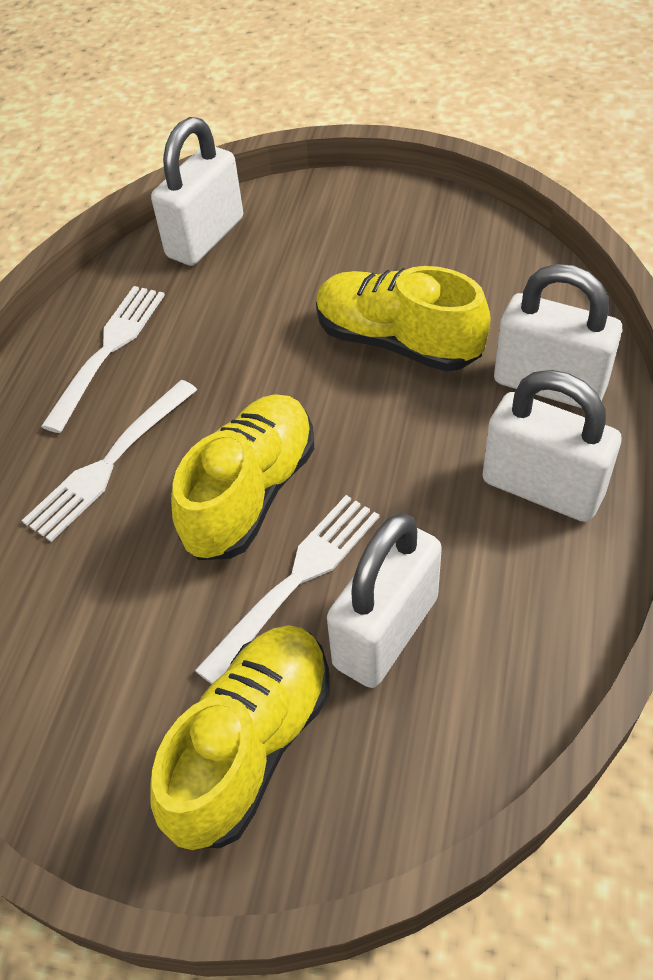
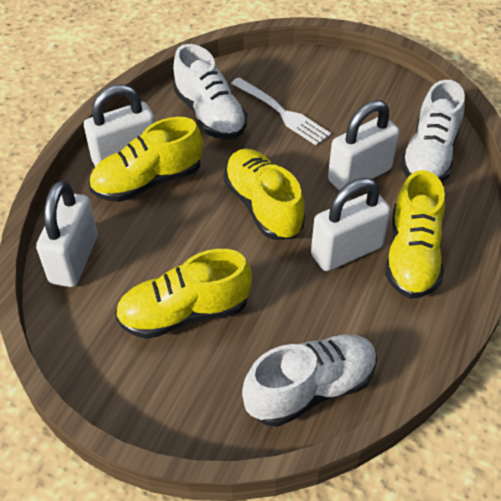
white fork: 3 -> 1
white shoe: 0 -> 3
yellow shoe: 3 -> 4

